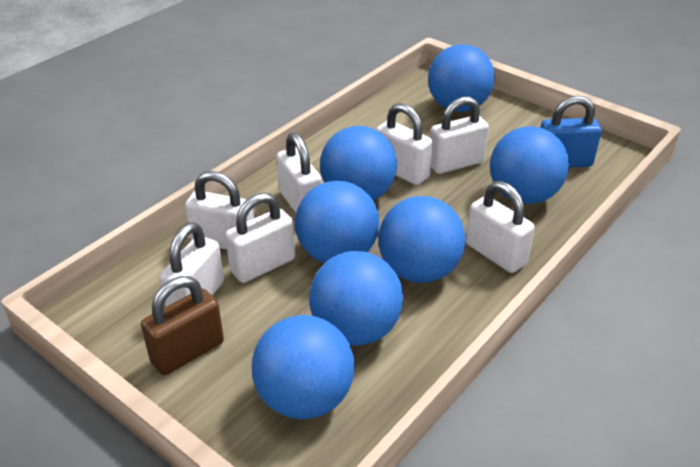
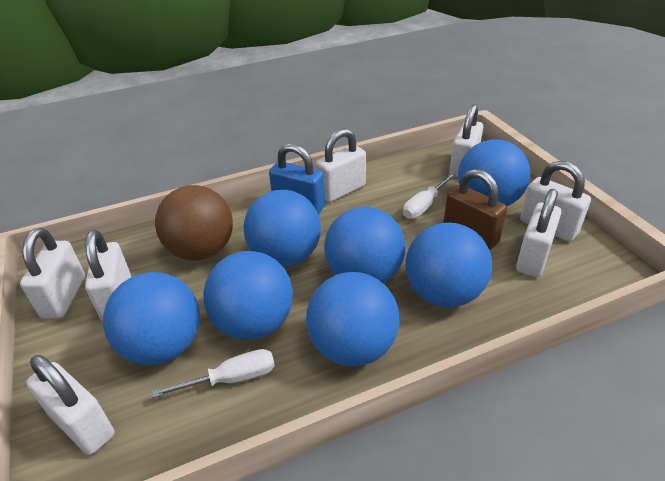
brown ball: 0 -> 1
white screwdriver: 0 -> 2

